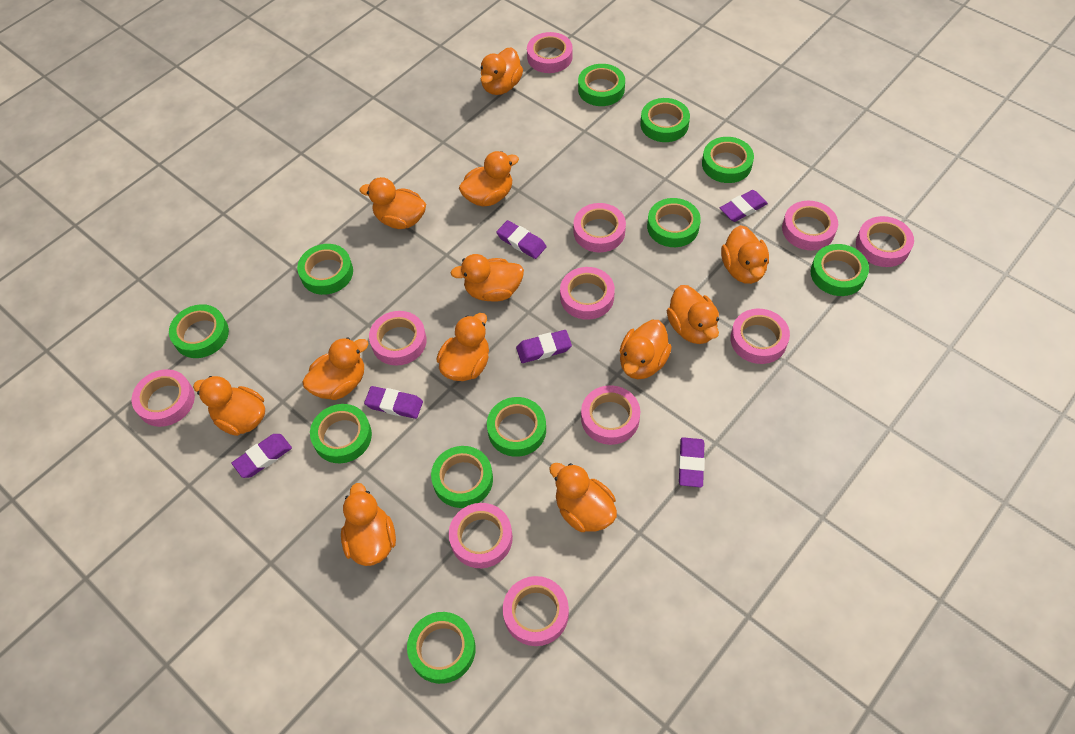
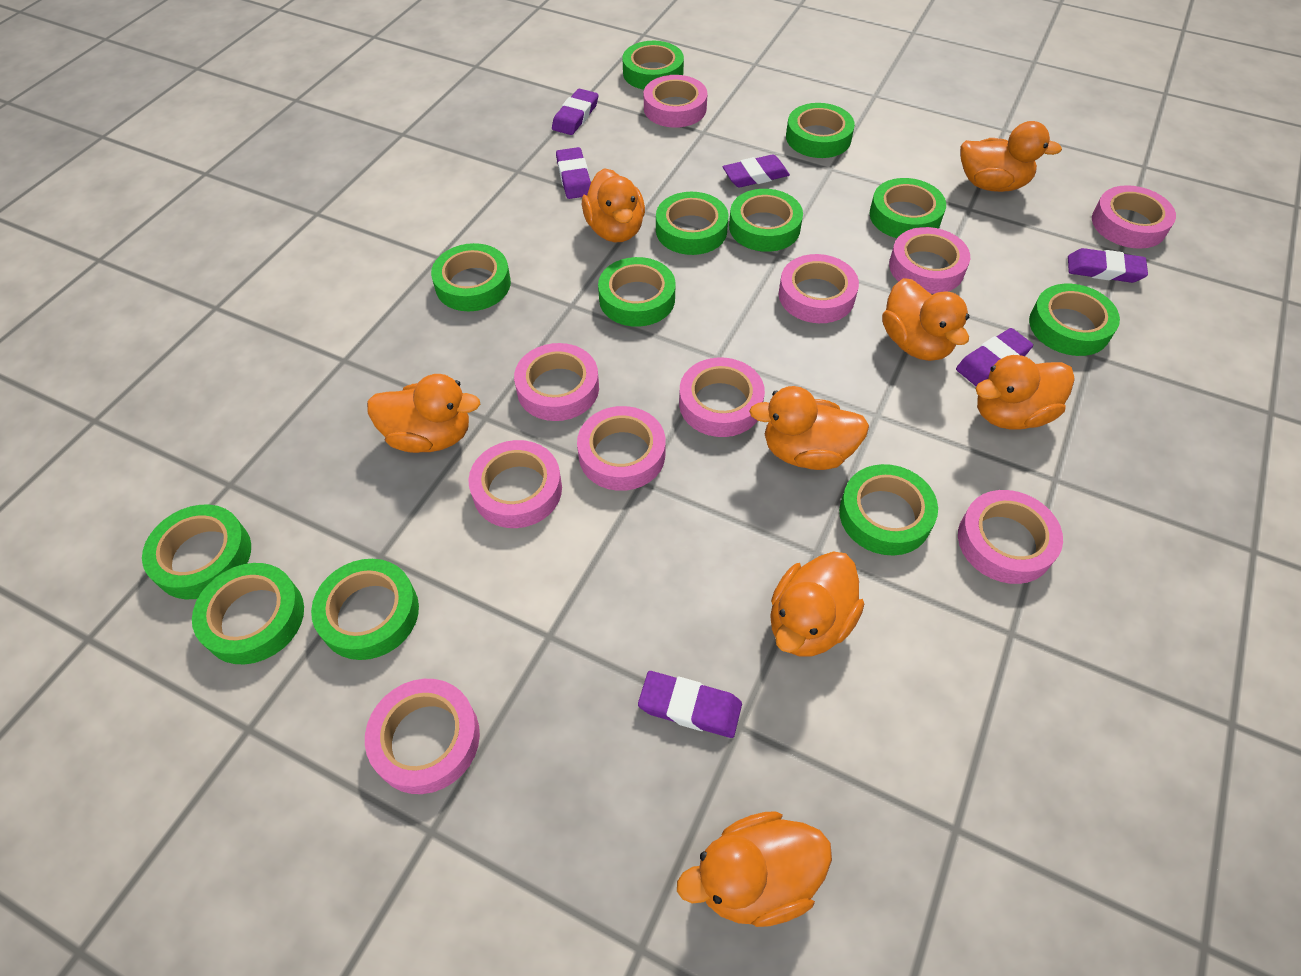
green tape: 11 -> 12
orange duck: 12 -> 8
pink tape: 11 -> 10

